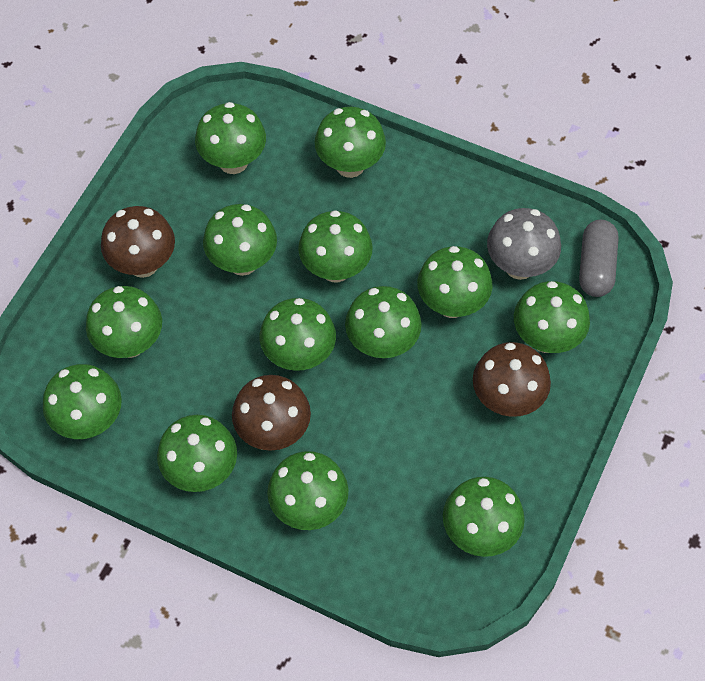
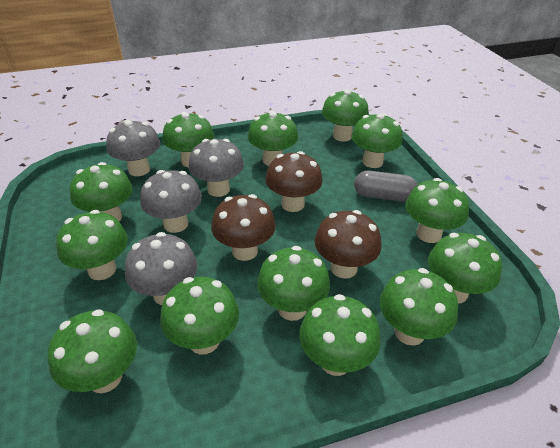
grey mushroom: 1 -> 4

